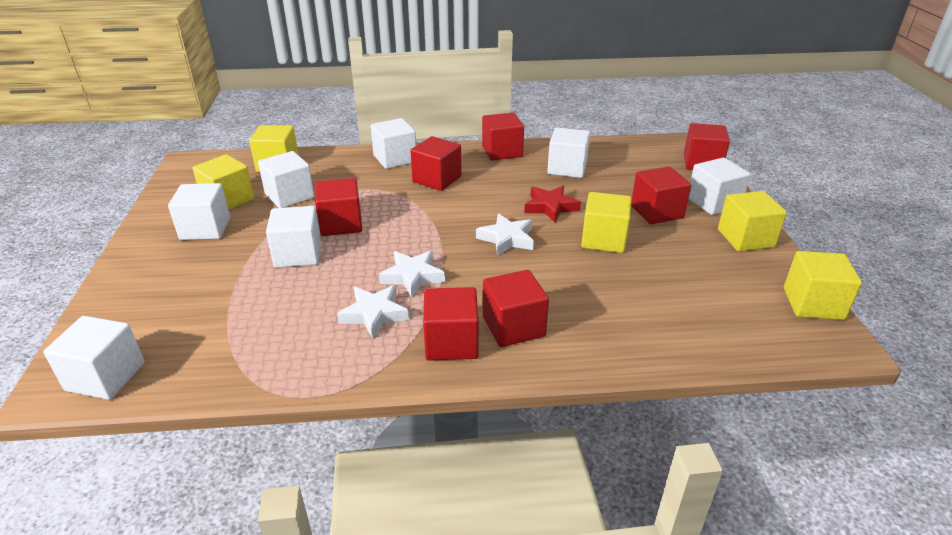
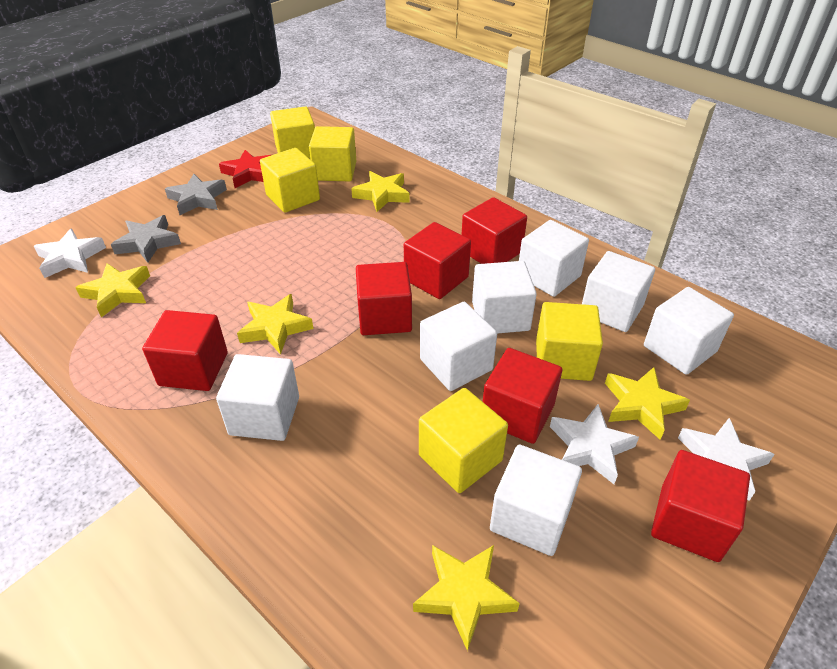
grey star: 0 -> 2
red cube: 7 -> 6
yellow star: 0 -> 5

